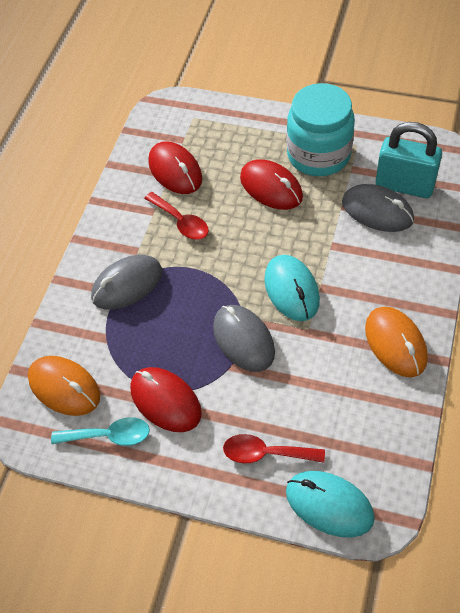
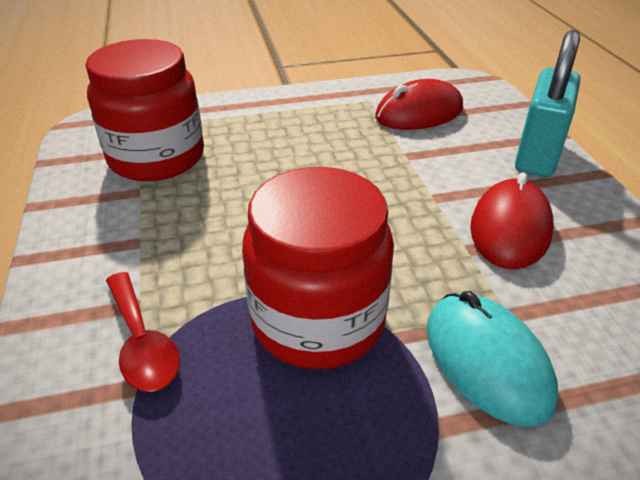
grey mouse: 3 -> 0
orange mouse: 2 -> 0
red jar: 0 -> 2
red mouse: 3 -> 2
red spoon: 2 -> 1
turquoise jar: 1 -> 0
turquoise mouse: 2 -> 1
turquoise spoon: 1 -> 0

